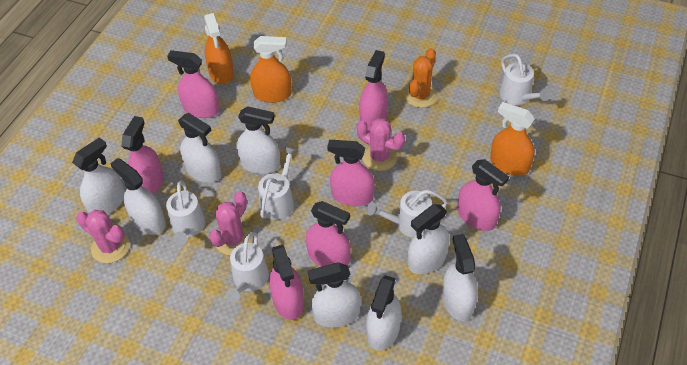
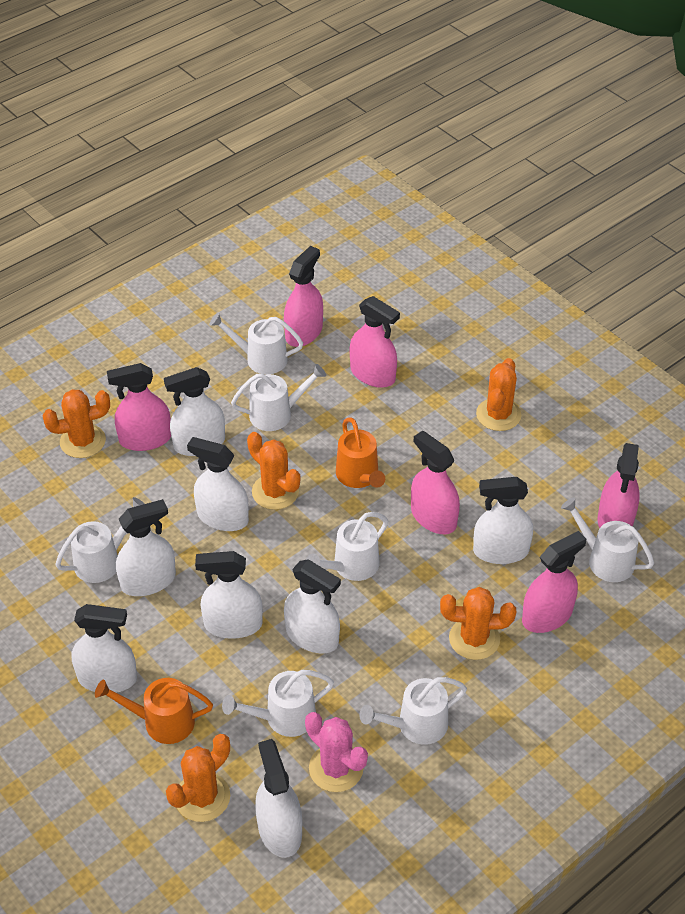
orange cactus: 1 -> 5
orange spray bottle: 3 -> 0
orange watering can: 0 -> 2
pink cactus: 3 -> 1
pink spray bottle: 7 -> 6
white watering can: 5 -> 7

